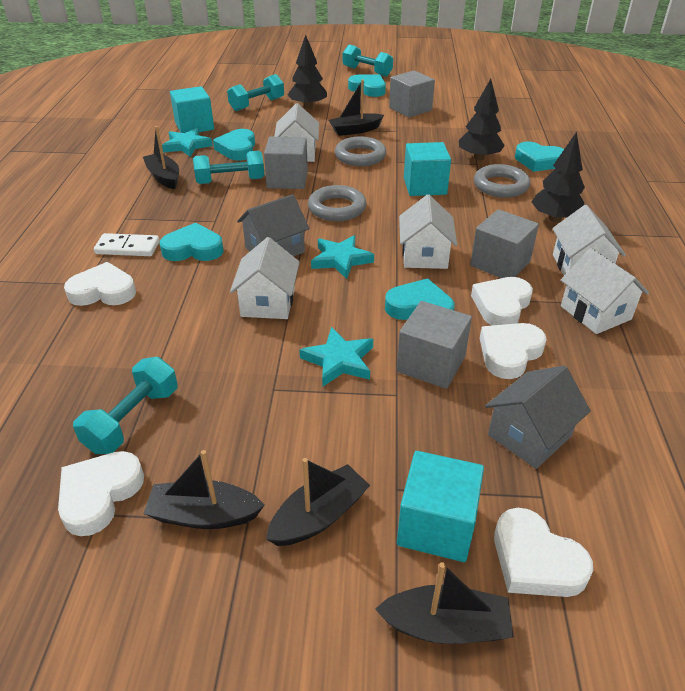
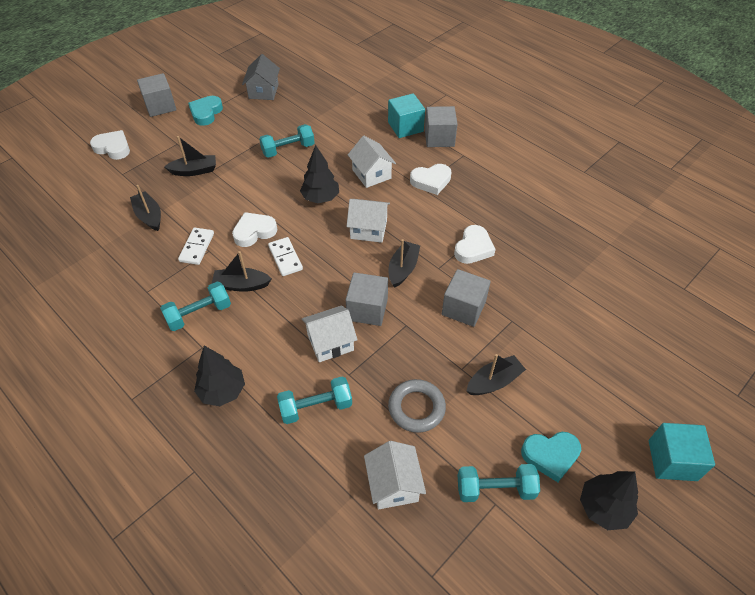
grey house: 2 -> 1
grey ring: 3 -> 1
turquoise cube: 3 -> 2
turquoise heart: 5 -> 2
turquoise star: 3 -> 0
white domino: 1 -> 2
white heart: 5 -> 4
white house: 5 -> 4

